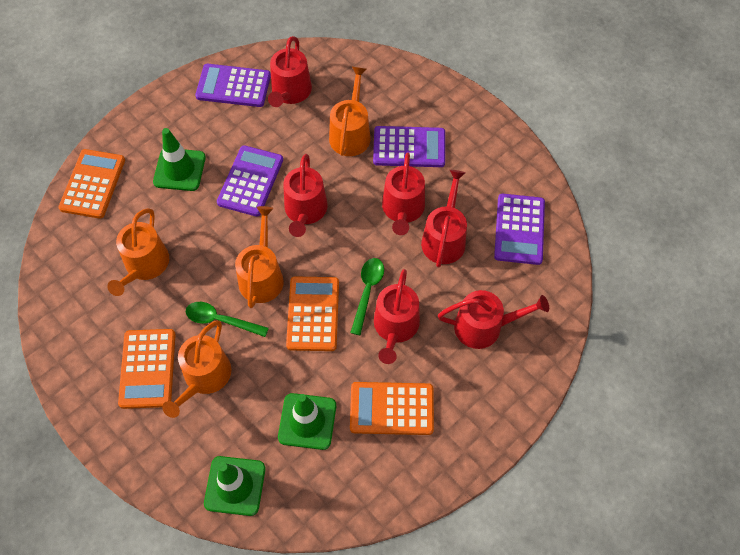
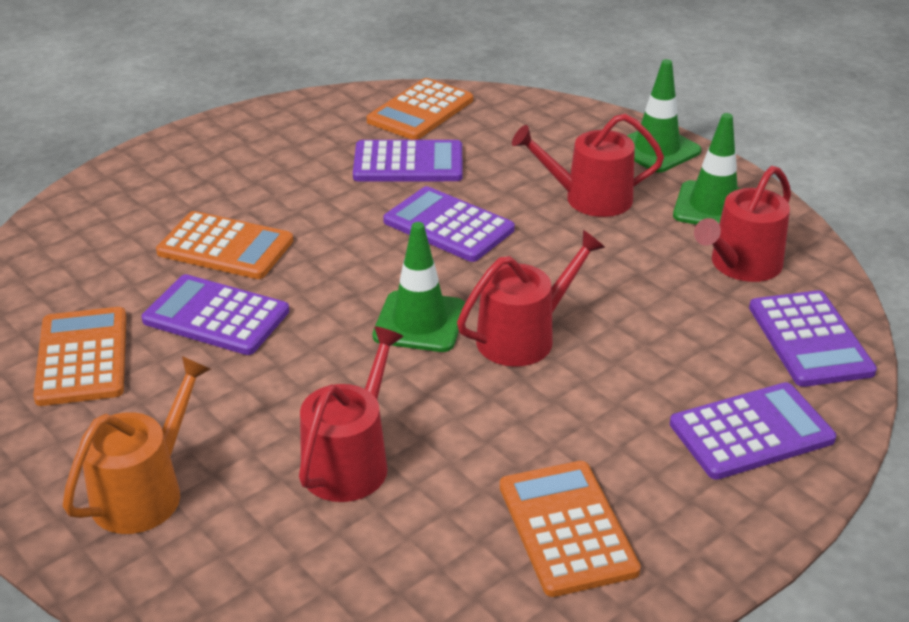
green spoon: 2 -> 0
orange watering can: 4 -> 1
purple calculator: 4 -> 5
red watering can: 6 -> 4

